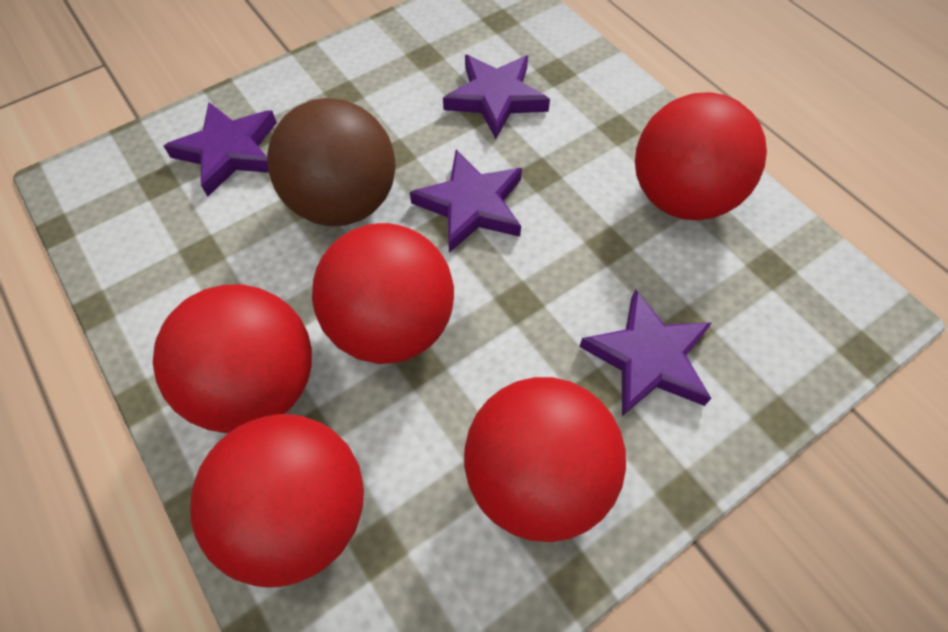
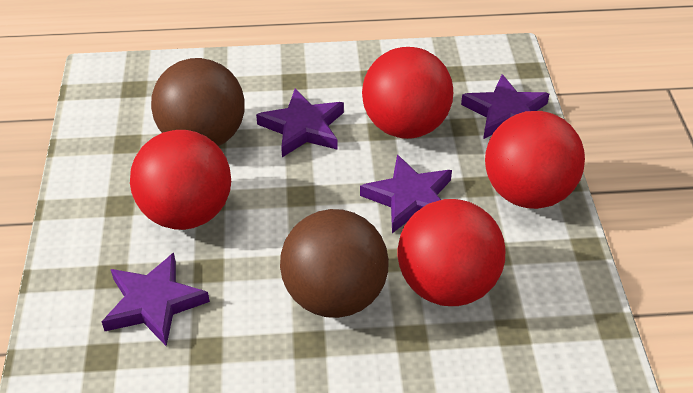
brown ball: 1 -> 2
red ball: 5 -> 4

